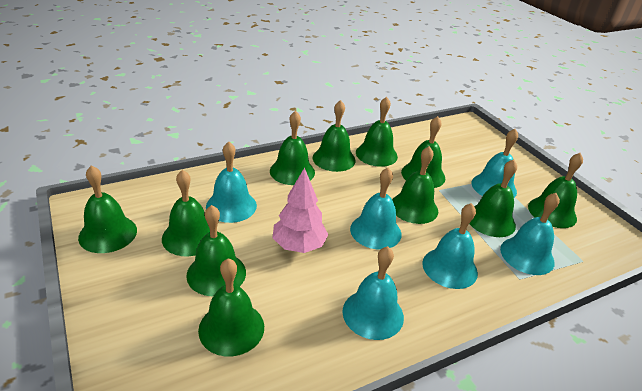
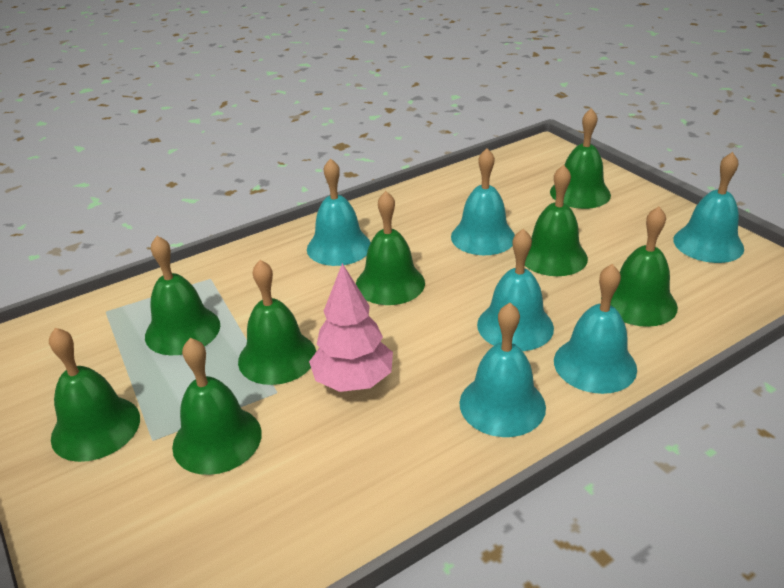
green bell: 11 -> 8

